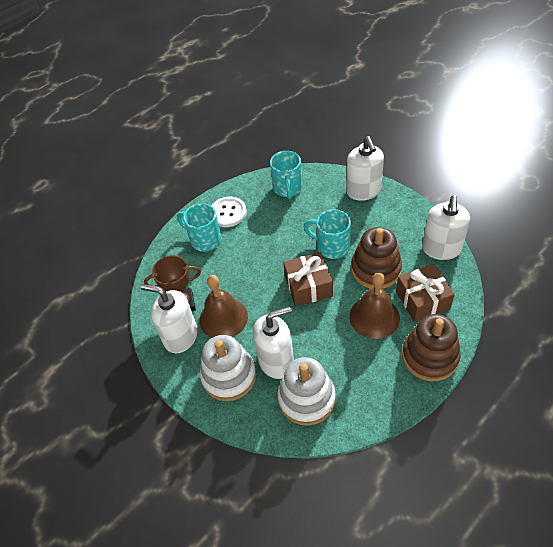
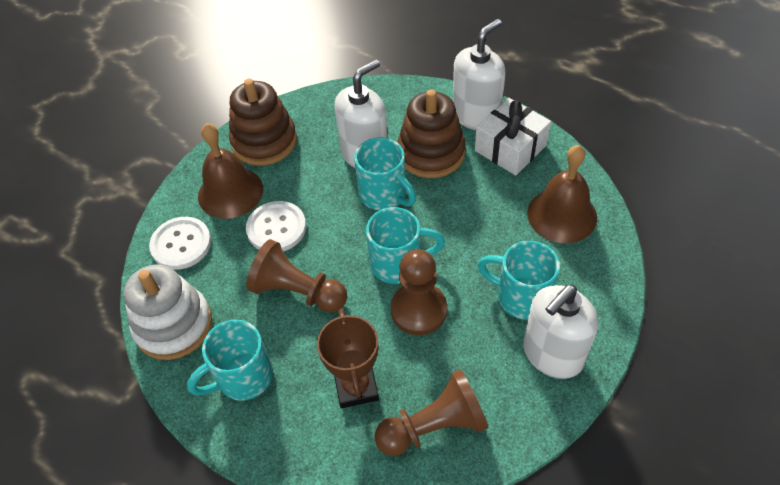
brown gift: 2 -> 0
brown pawn: 0 -> 3
turquoise mug: 3 -> 4
white button: 1 -> 2
white gift: 0 -> 1
white soap dispenser: 4 -> 3
white stacking toy: 2 -> 1

